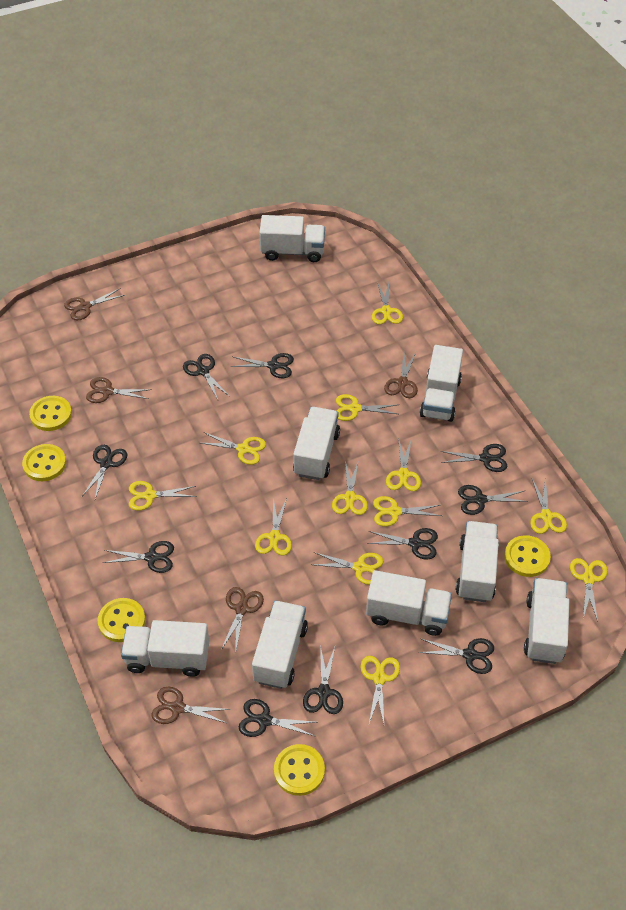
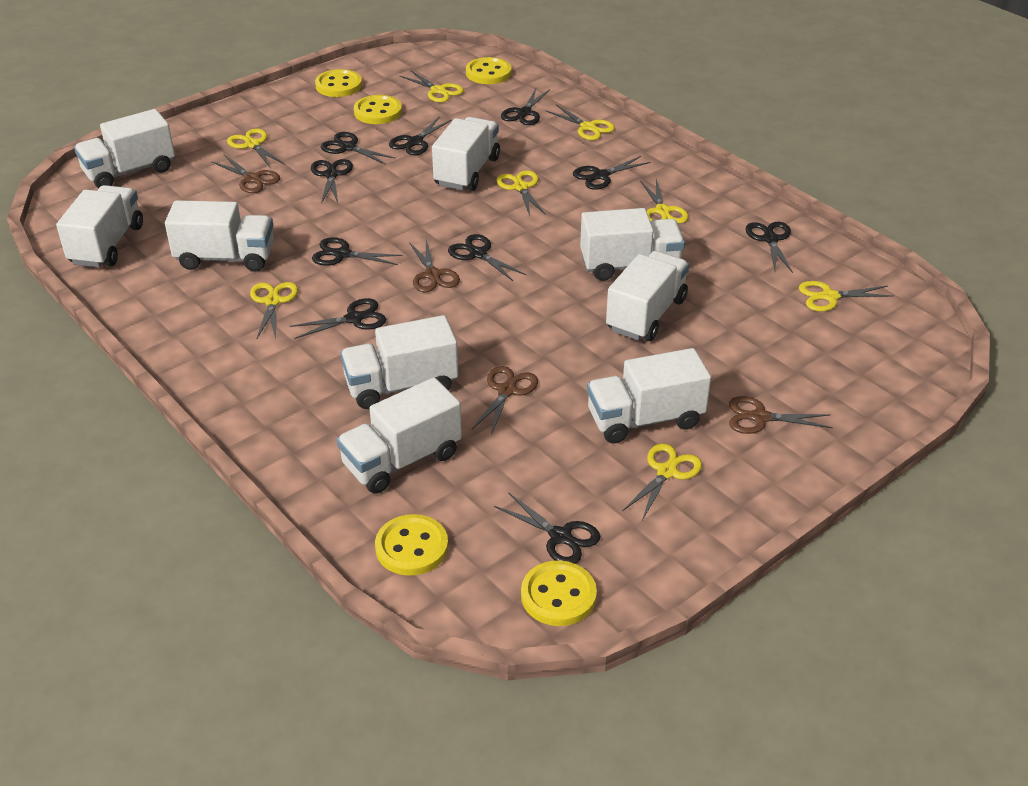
brown scissors: 5 -> 4
white truck: 8 -> 9
yellow scissors: 12 -> 8

